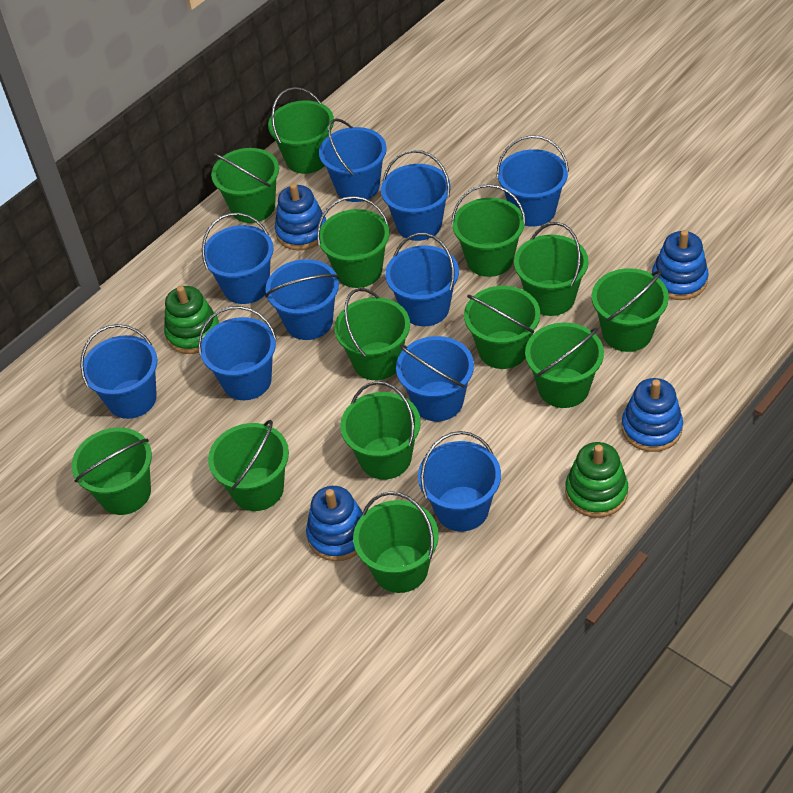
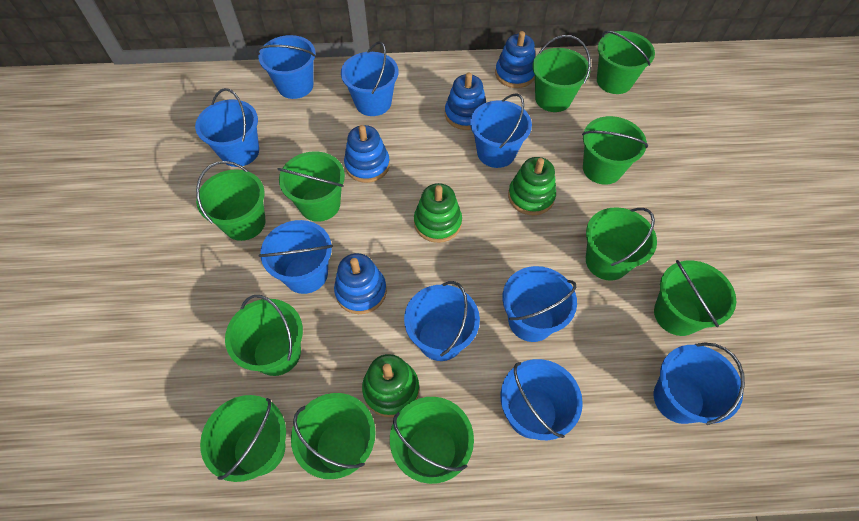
blue bucket: 10 -> 9
green bucket: 13 -> 11
green stacking toy: 2 -> 3

